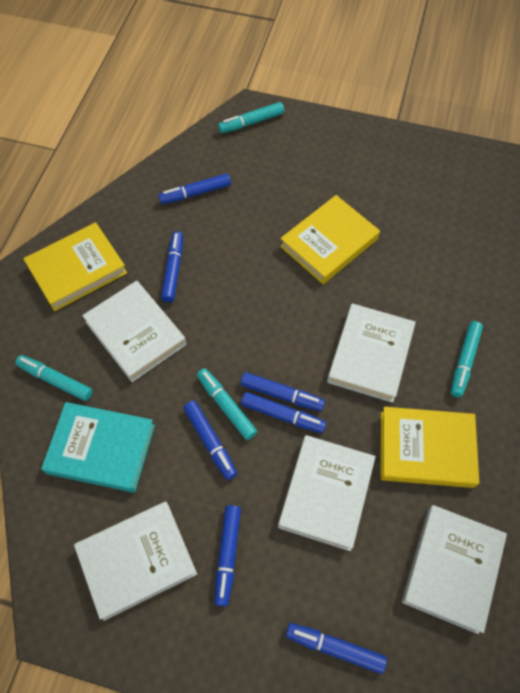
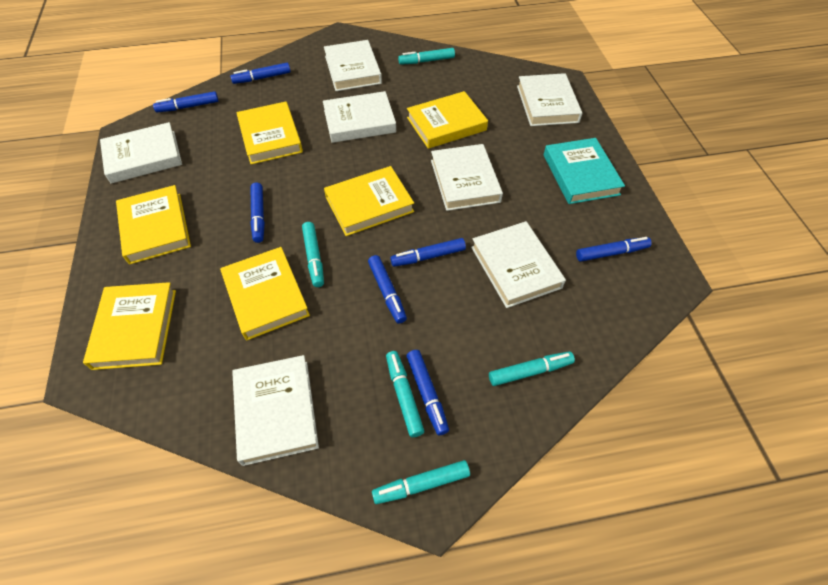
turquoise marker: 4 -> 5
white book: 5 -> 7
yellow book: 3 -> 6

